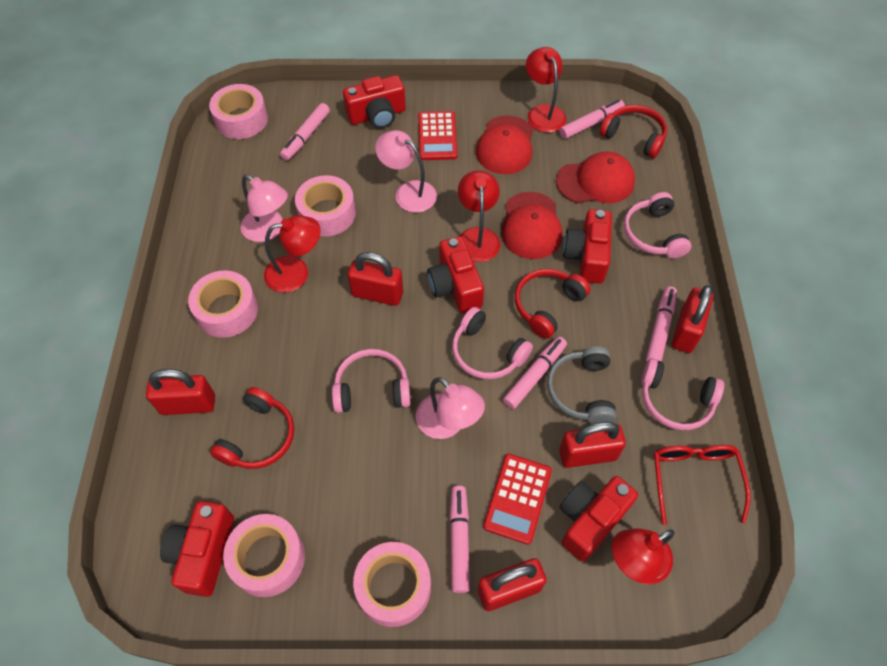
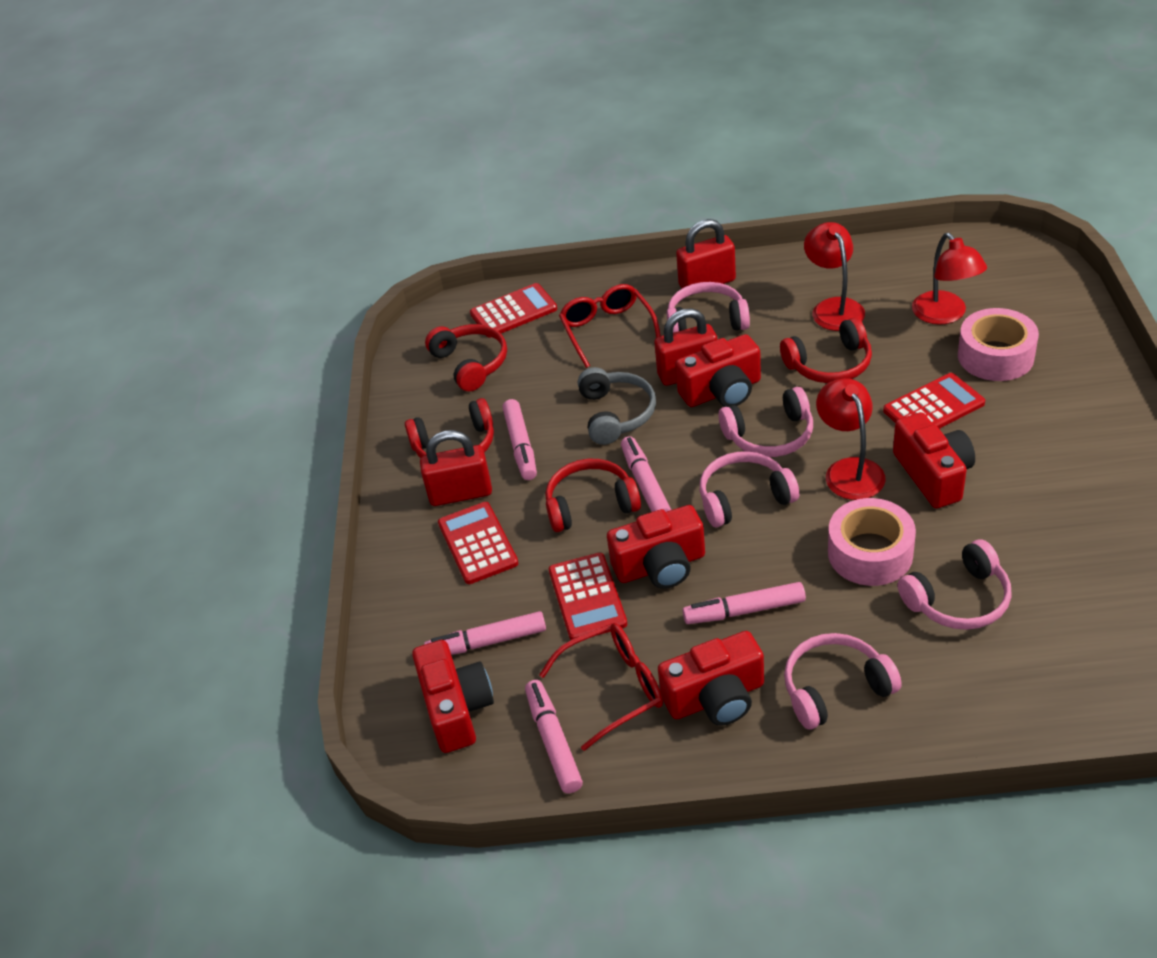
pink headphones: 4 -> 5
pink lamp: 3 -> 0
pink tape: 5 -> 2
red calculator: 2 -> 4
red cap: 3 -> 0
red glasses: 1 -> 2
red headphones: 3 -> 4
red lamp: 4 -> 3
red padlock: 5 -> 3

